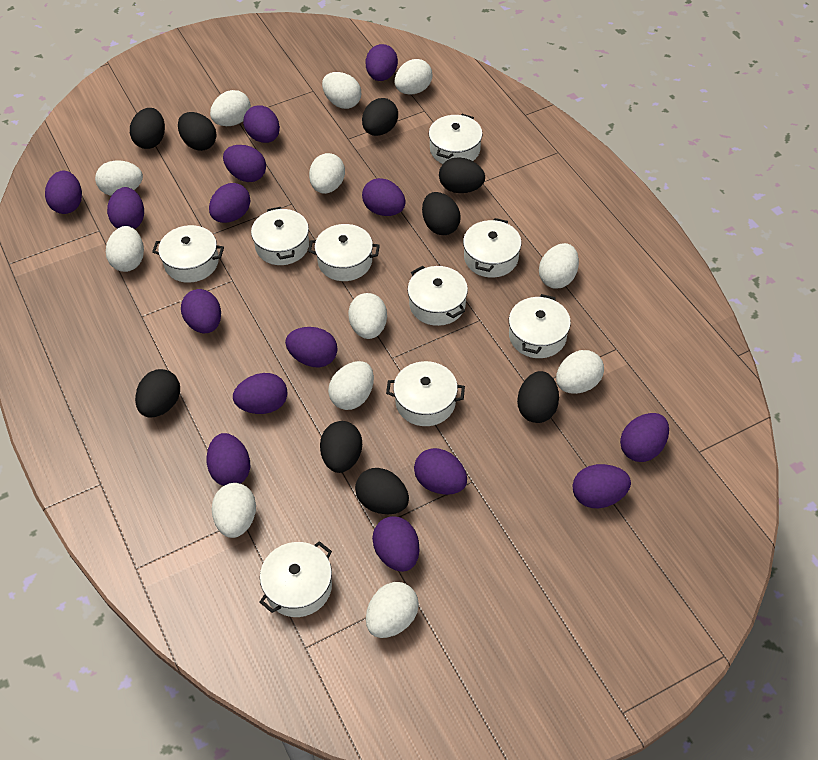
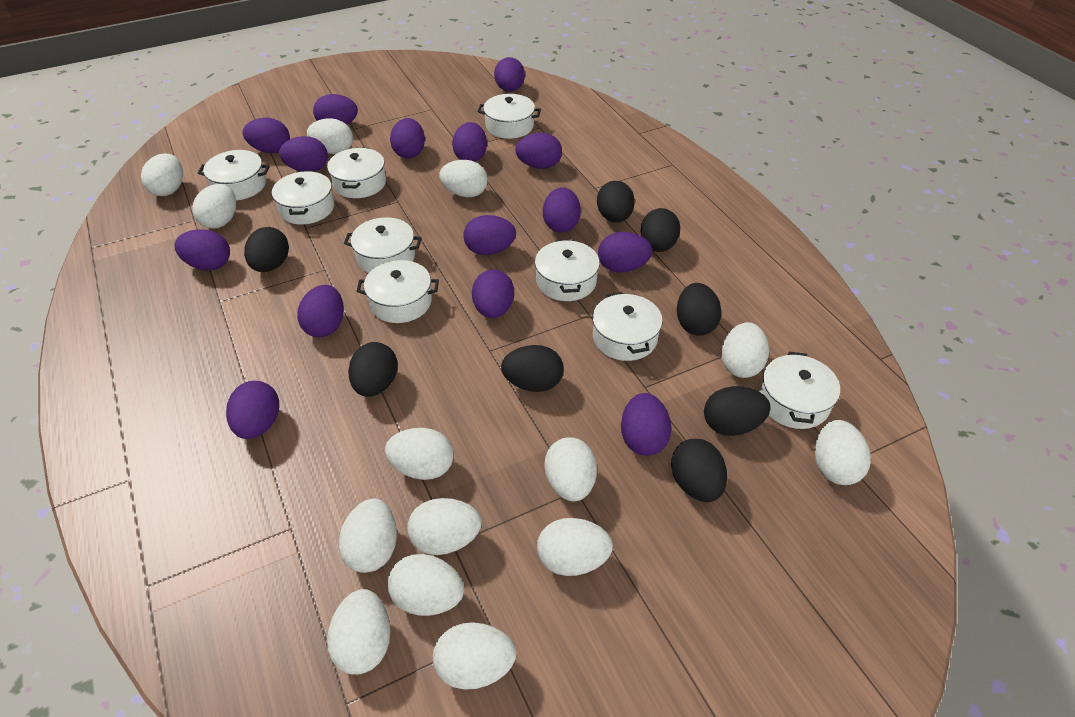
black egg: 9 -> 8
white egg: 12 -> 14

